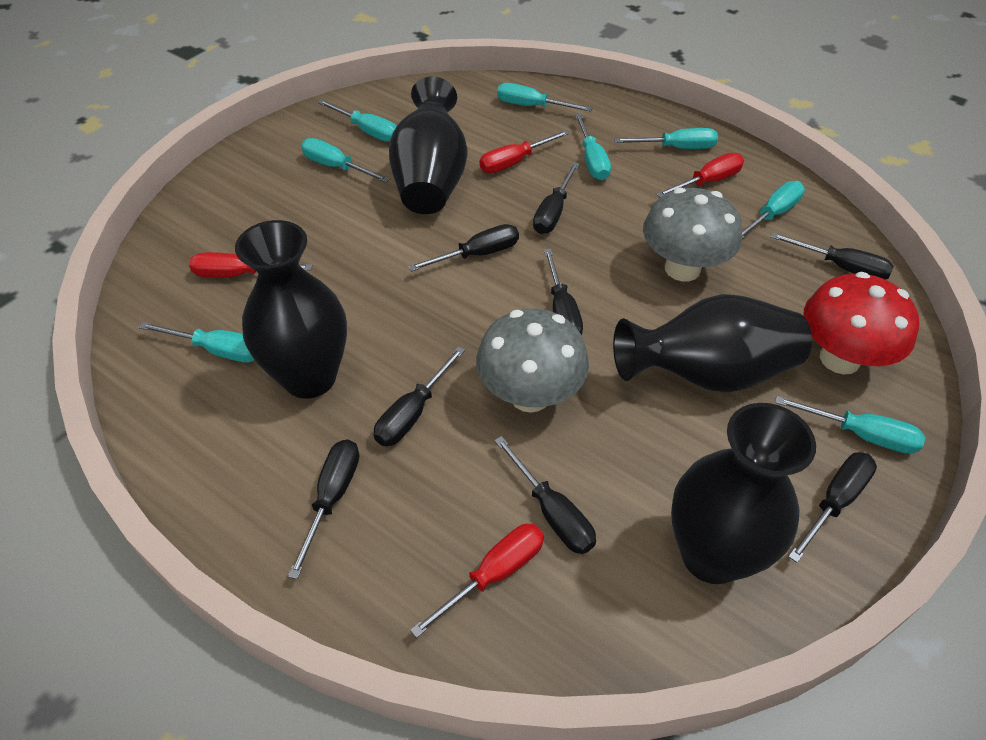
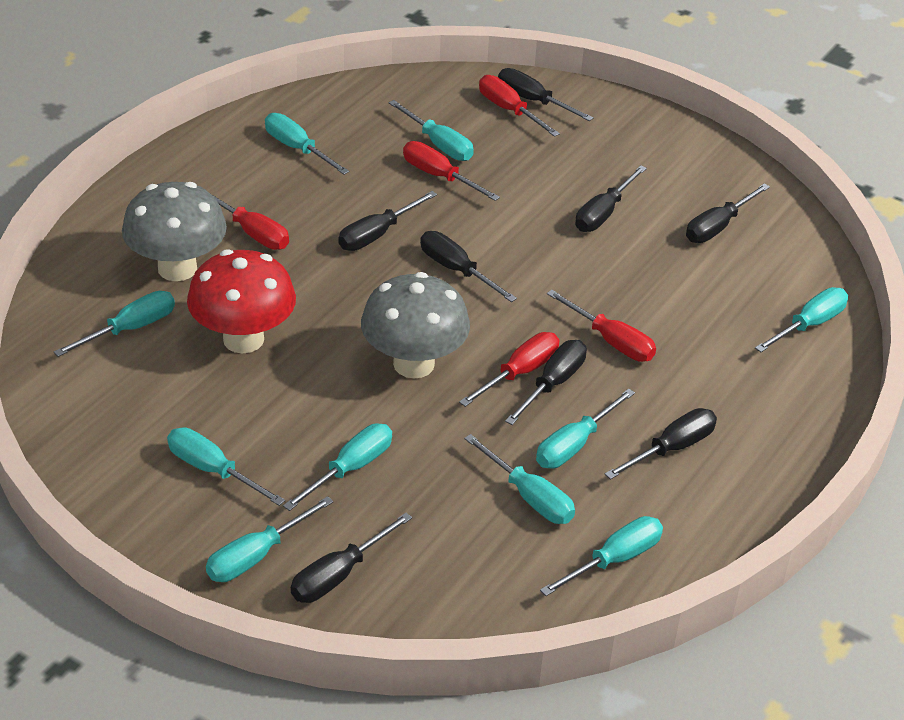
black vase: 4 -> 0
red screwdriver: 4 -> 5
turquoise screwdriver: 8 -> 10

